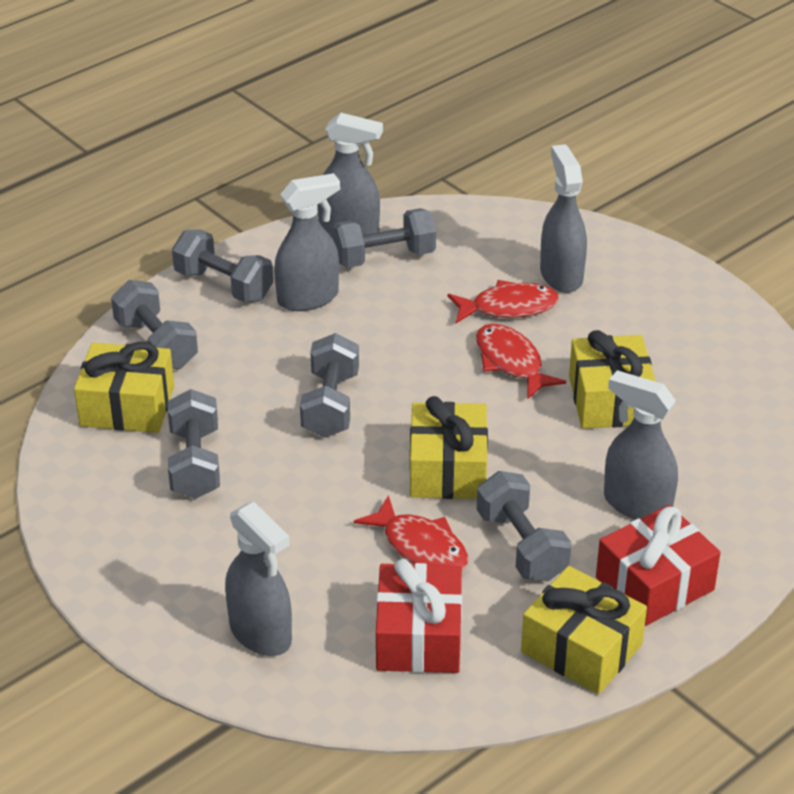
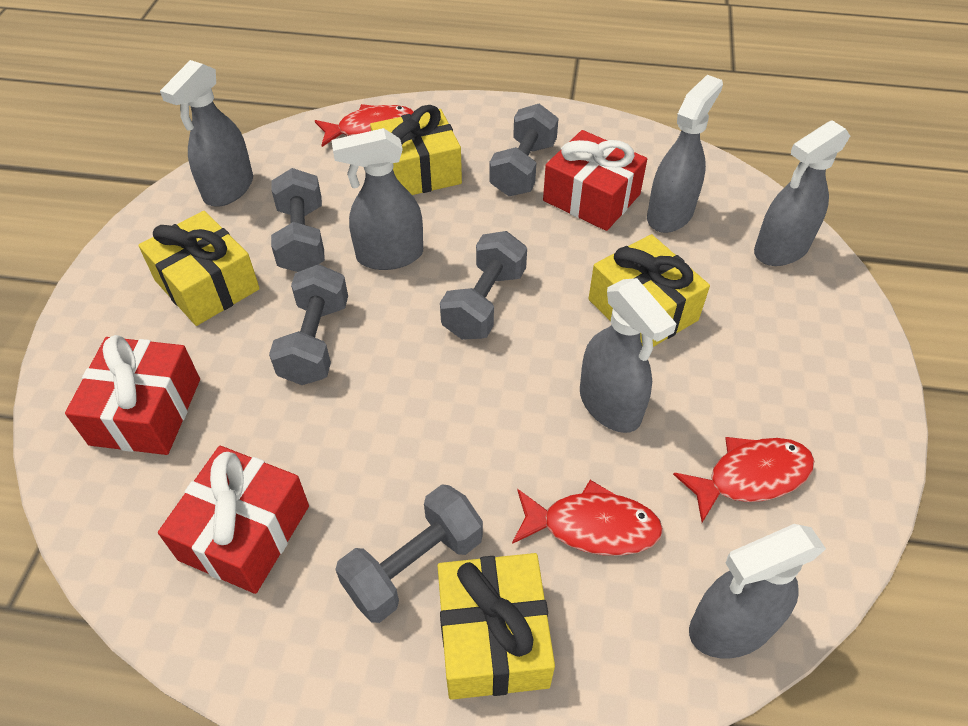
grey dumbbell: 6 -> 5
grey spray bottle: 5 -> 6
red gift: 2 -> 3

